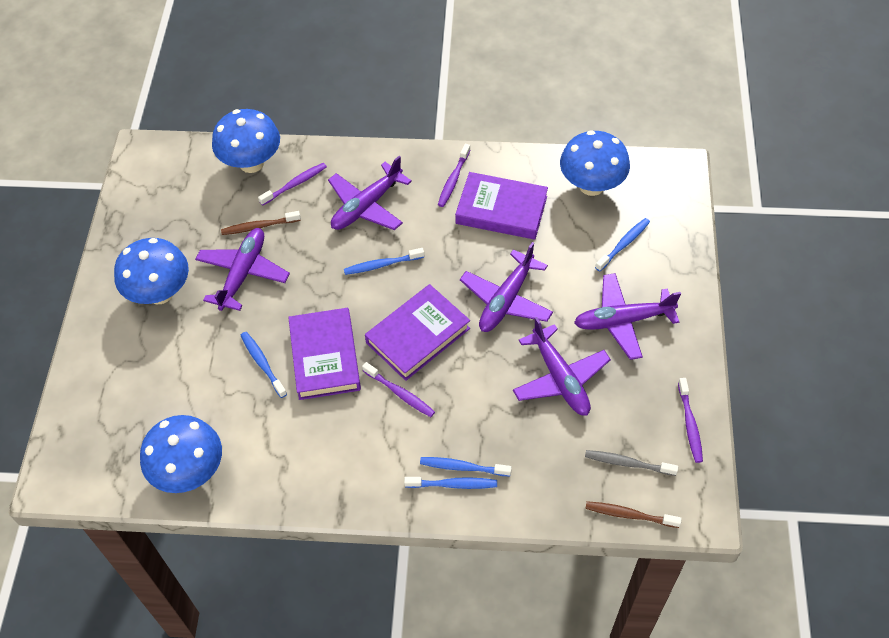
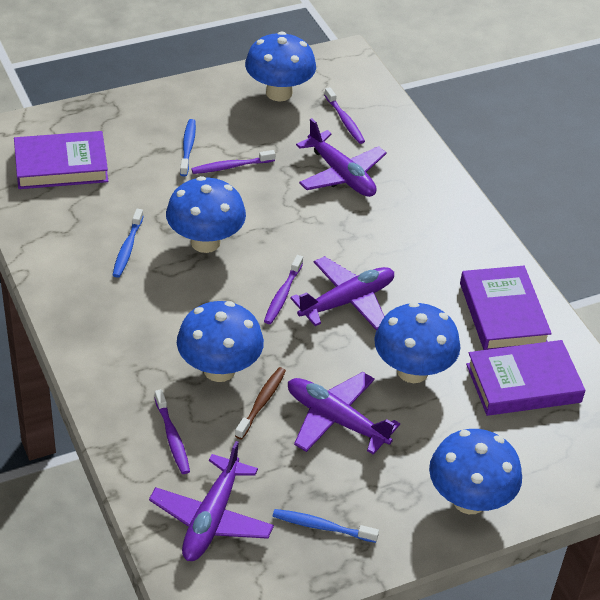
blue mushroom: 4 -> 5
blue toothbrush: 5 -> 3
brown toothbrush: 2 -> 1
grey toothbrush: 1 -> 0
purple plane: 5 -> 4

